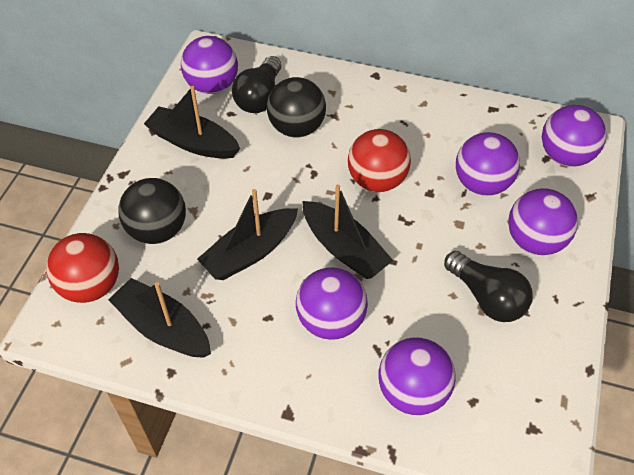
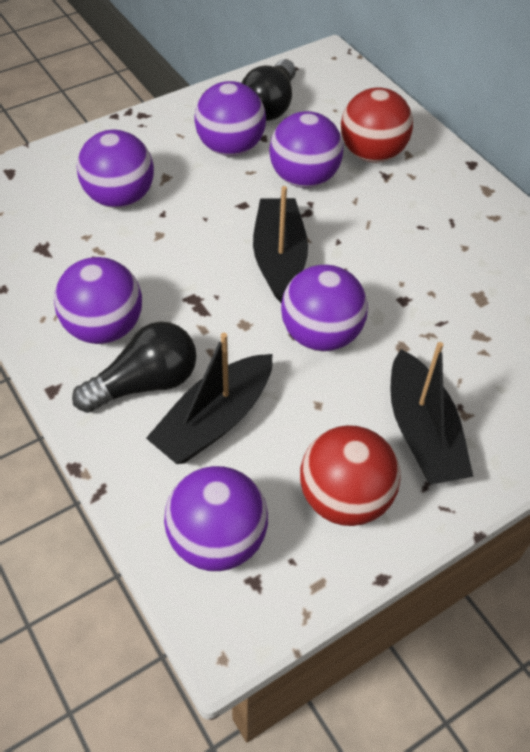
black ball: 2 -> 0
black boat: 4 -> 3

